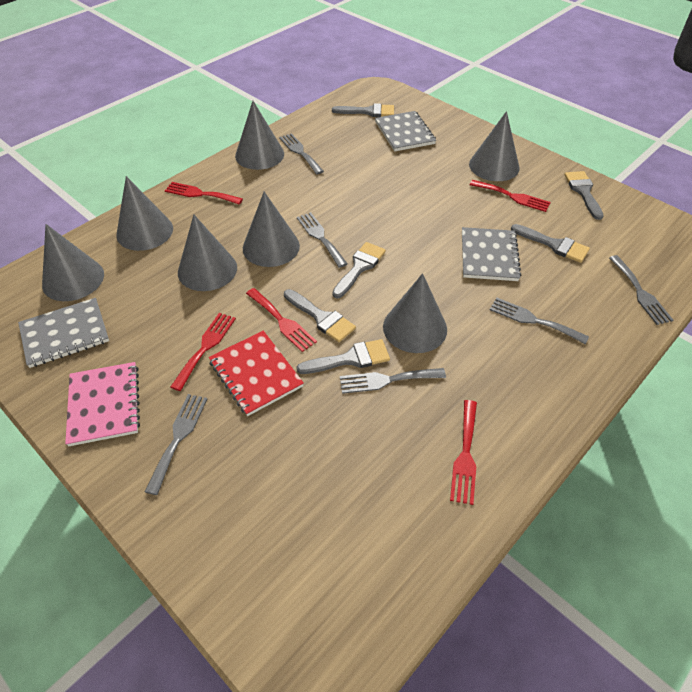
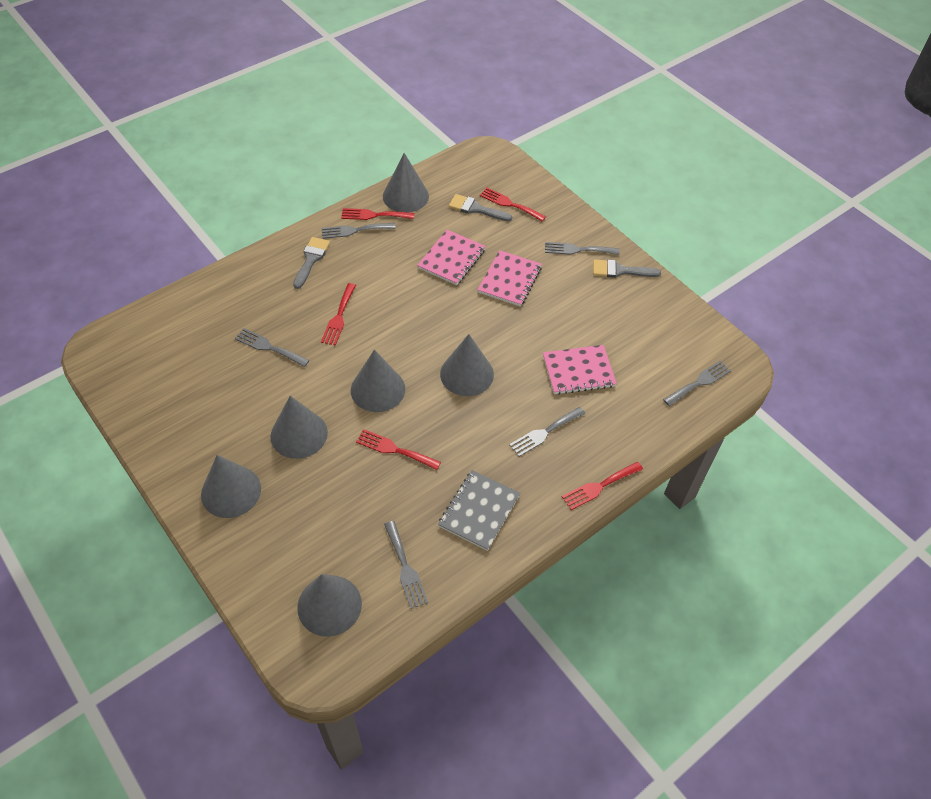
grey brush: 6 -> 3
grey cone: 7 -> 6
grey notebook: 3 -> 1
pink notebook: 1 -> 3
red notebook: 1 -> 0

